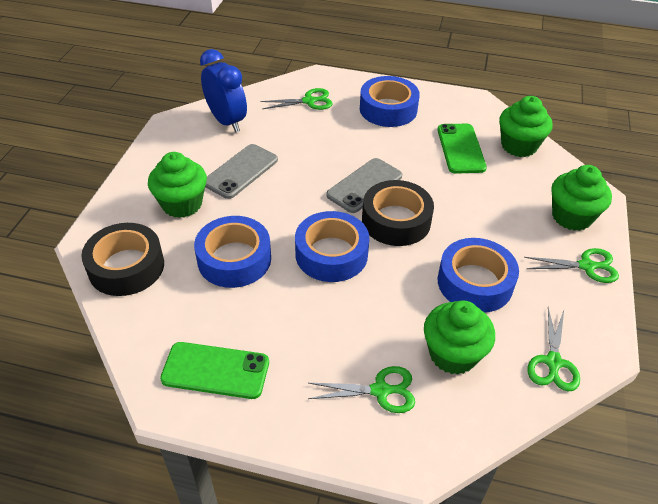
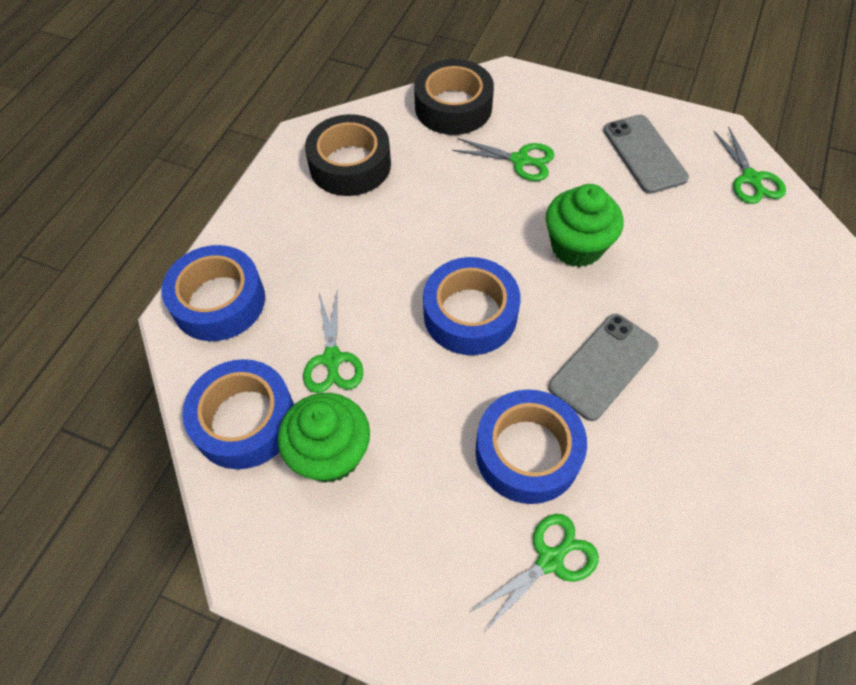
blue clock: 1 -> 0
green cupcake: 4 -> 2
green phone: 2 -> 0

